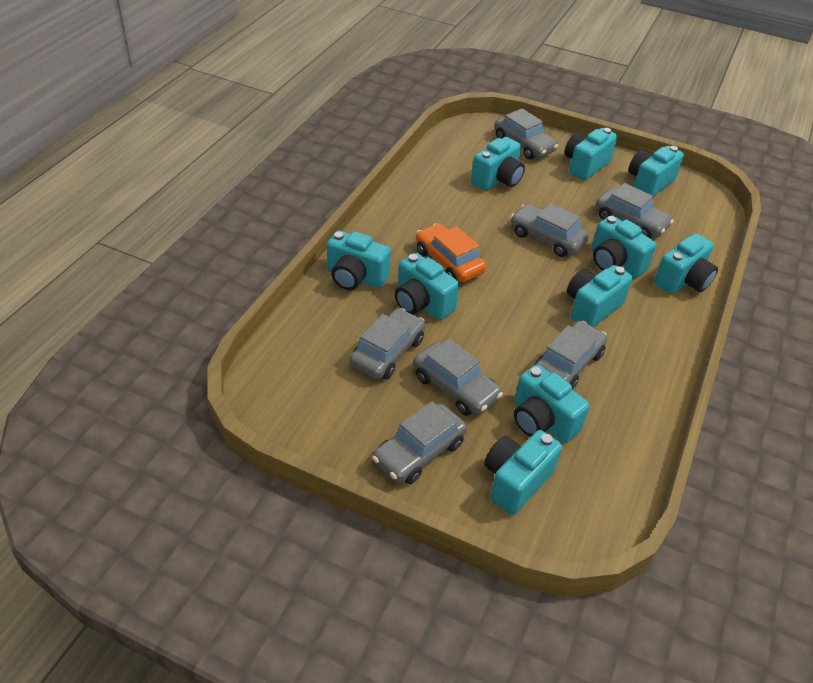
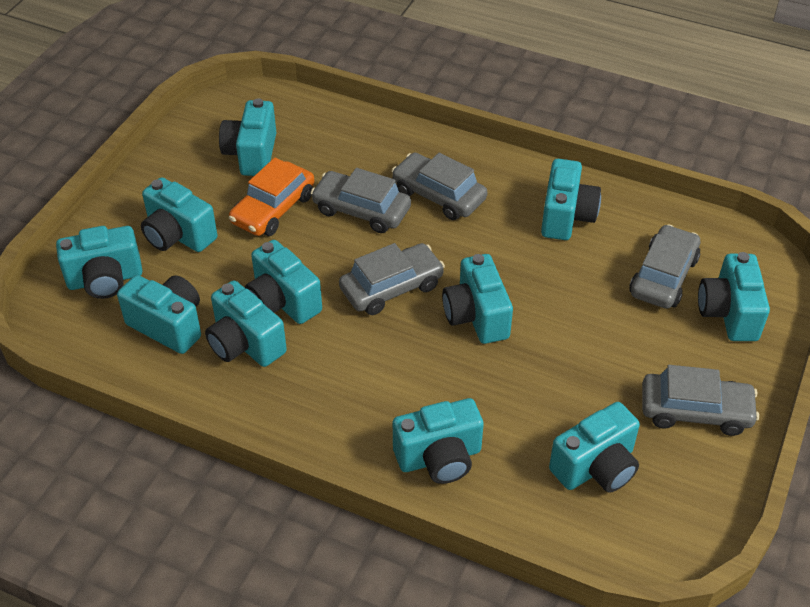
grey car: 7 -> 5
turquoise camera: 10 -> 11

